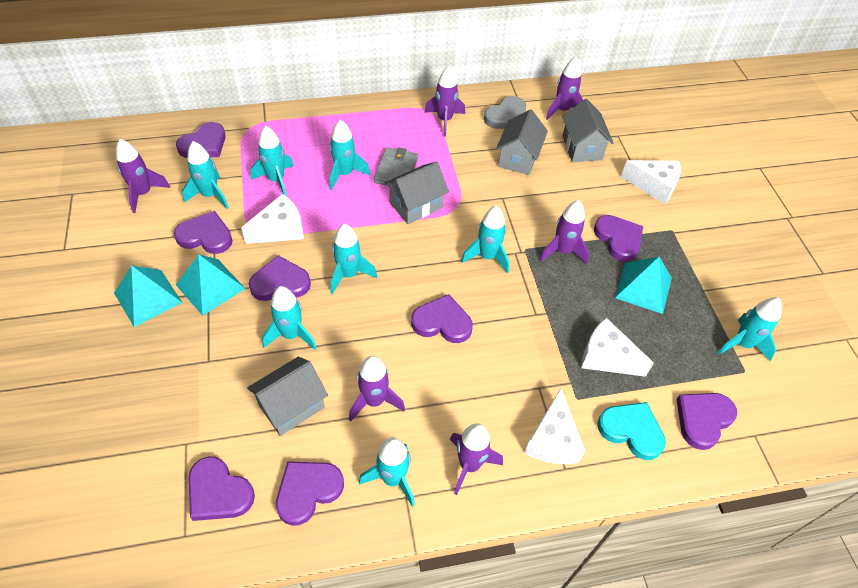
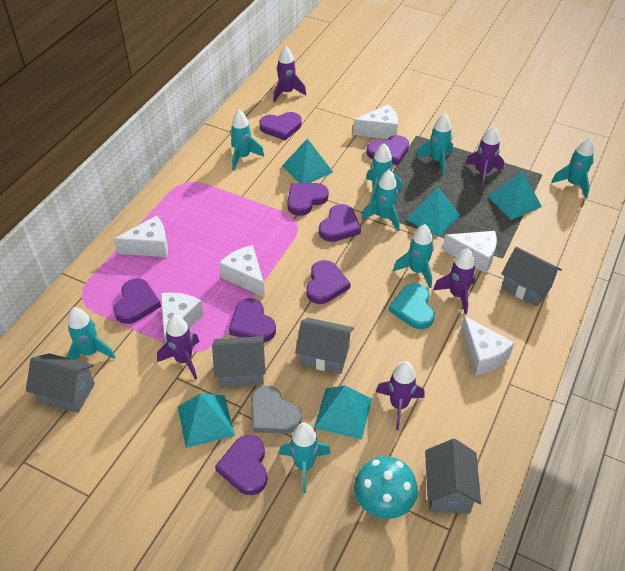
grey house: 4 -> 5
grey wallet: 1 -> 0
purple rocket: 6 -> 5
turquoise mushroom: 0 -> 1
turquoise pyramid: 3 -> 5
white cheese: 4 -> 6

